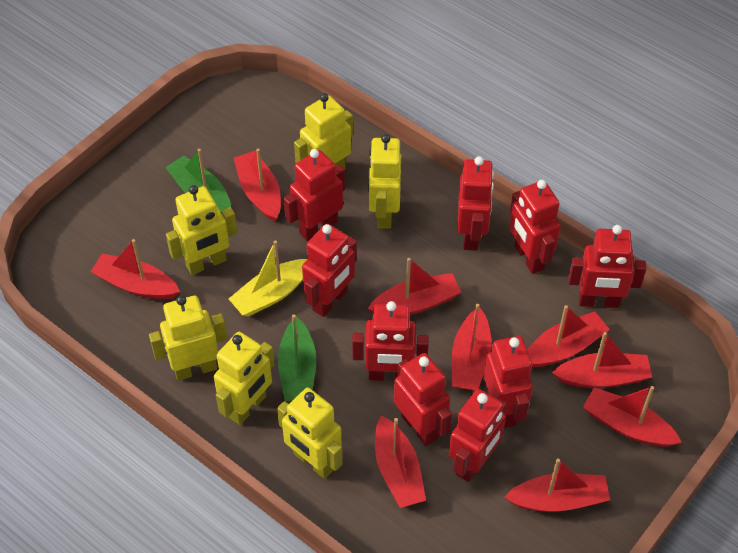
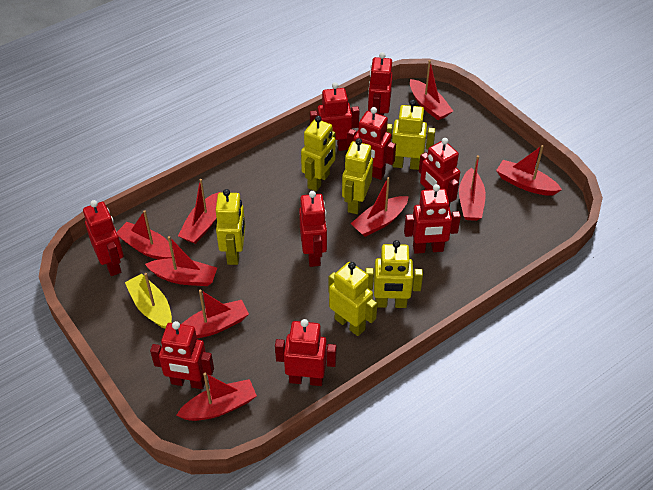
green boat: 2 -> 0

